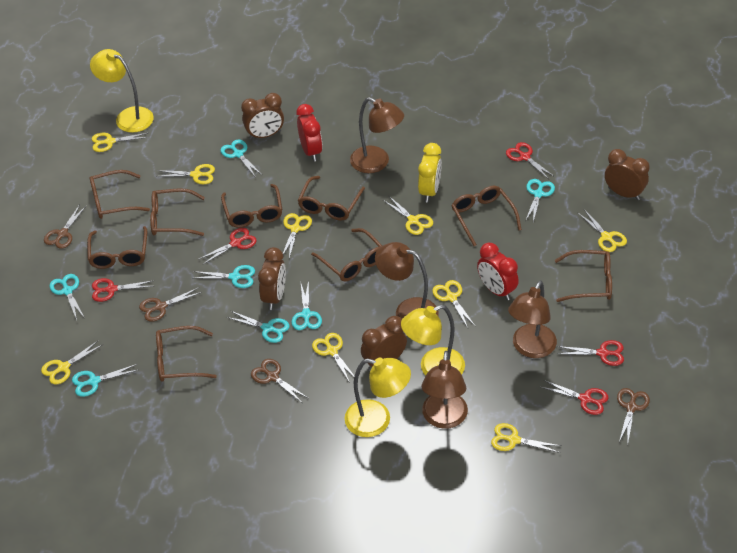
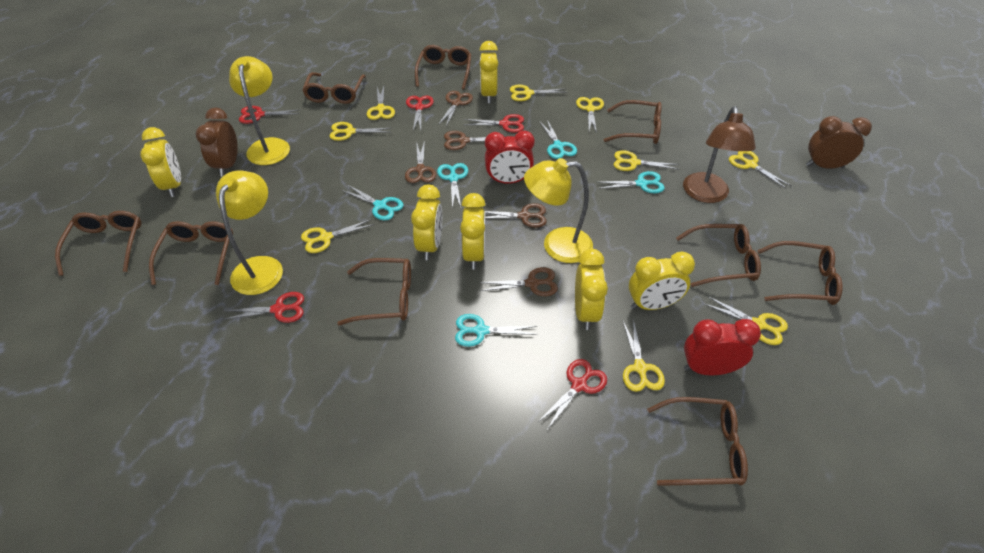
brown clock: 4 -> 2
brown lamp: 4 -> 1
brown scissors: 4 -> 5
turquoise scissors: 7 -> 5
yellow clock: 1 -> 6

